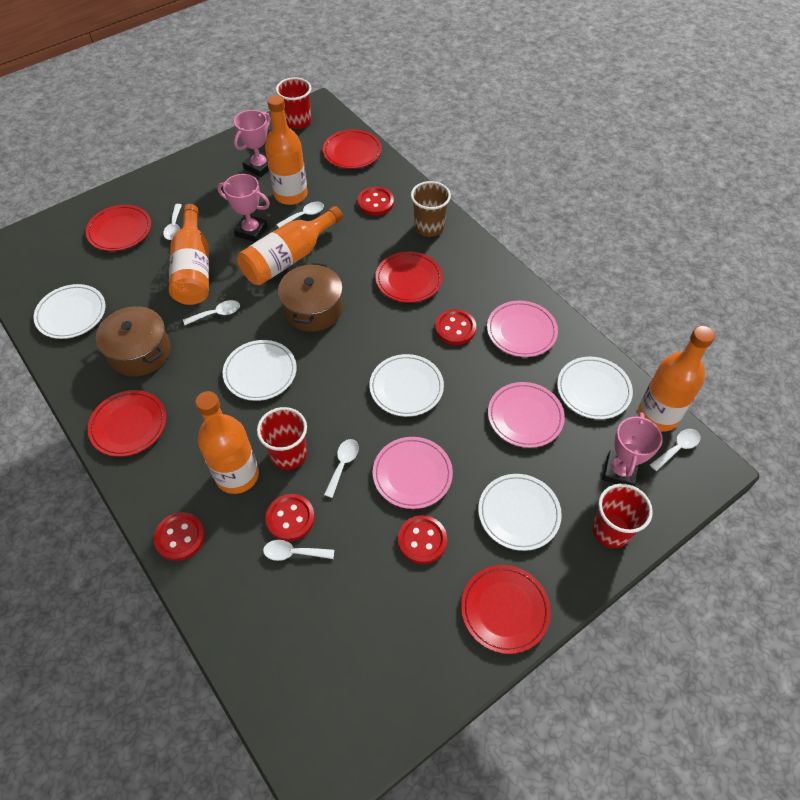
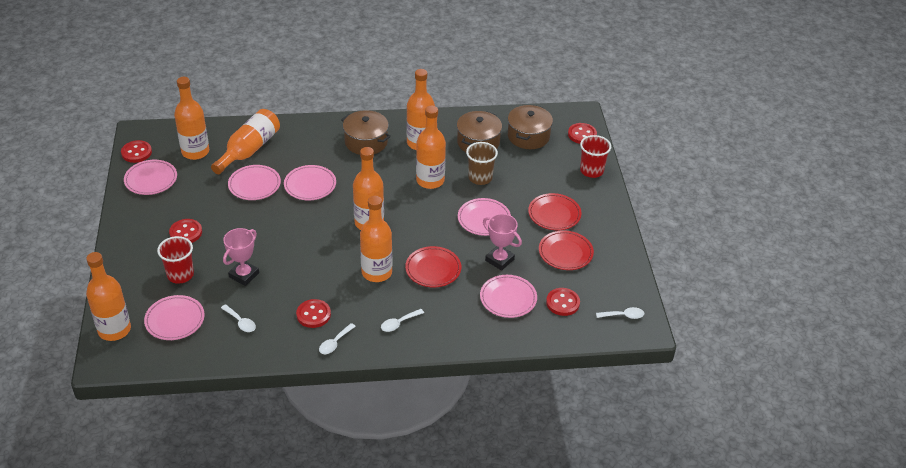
brown pot: 2 -> 3
orange bottle: 5 -> 7
pink plate: 3 -> 6
pink trophy: 3 -> 2
red cup: 3 -> 2
red plate: 5 -> 3
white plate: 5 -> 0
white spoon: 6 -> 4

